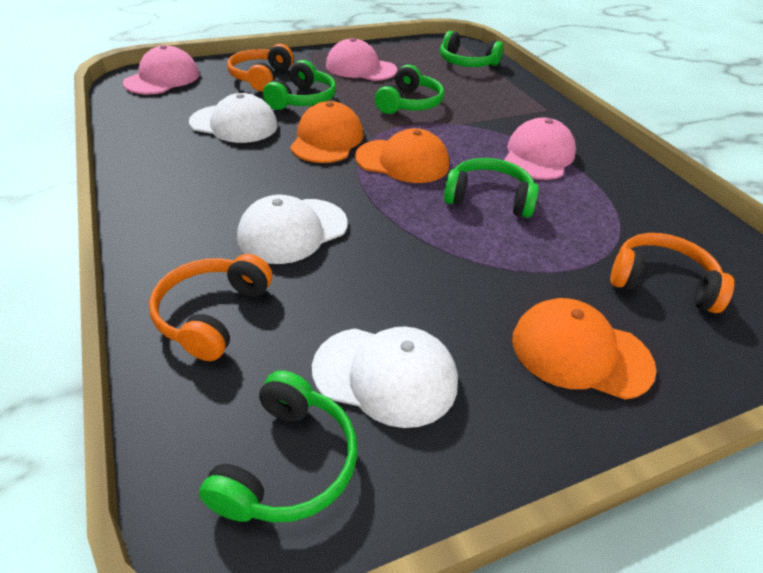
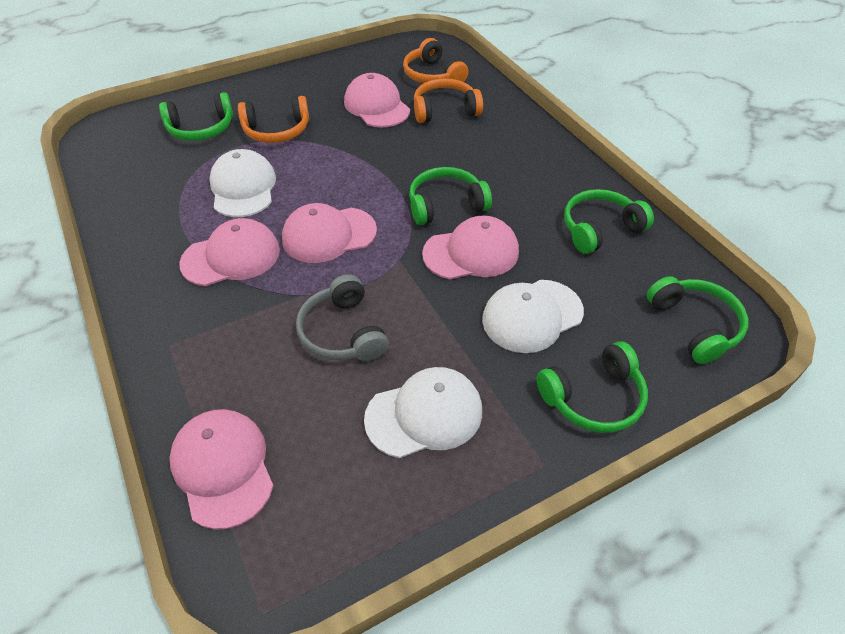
grey headphones: 0 -> 1
orange cap: 3 -> 0
pink cap: 3 -> 5

